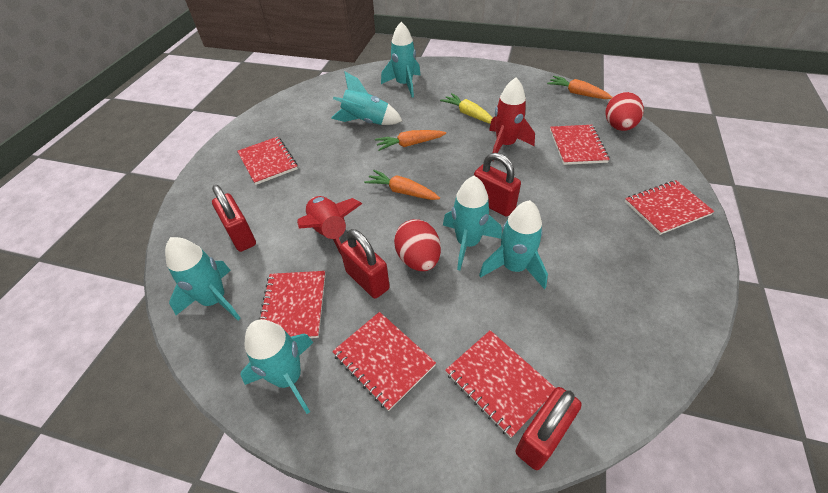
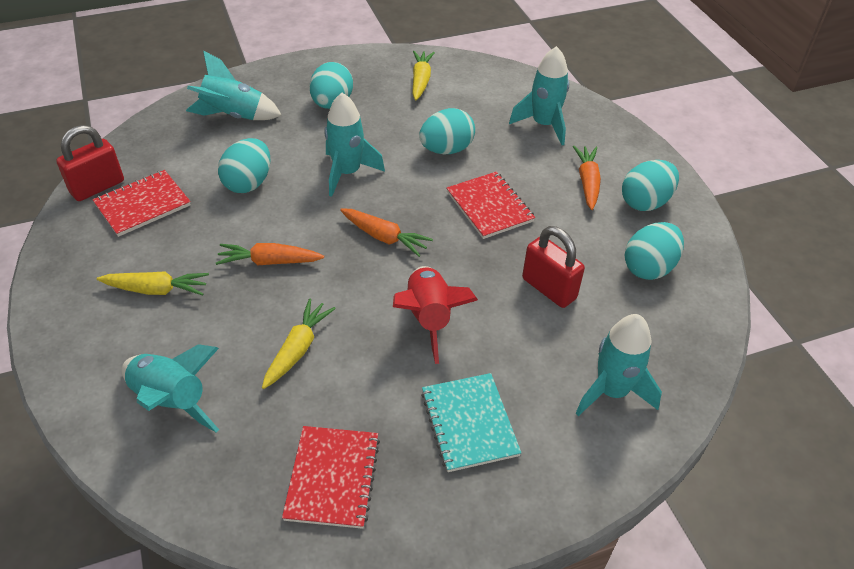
red egg: 2 -> 0
red notebook: 6 -> 3
red padlock: 4 -> 2
red rocket: 2 -> 1
turquoise egg: 0 -> 5
turquoise notebook: 0 -> 1
turquoise rocket: 6 -> 5
yellow carrot: 1 -> 3

